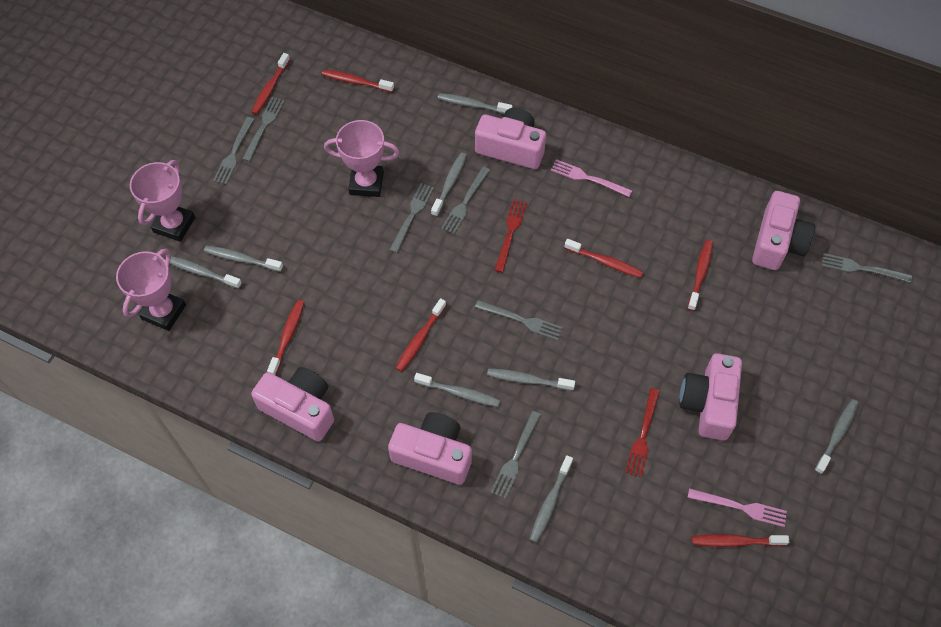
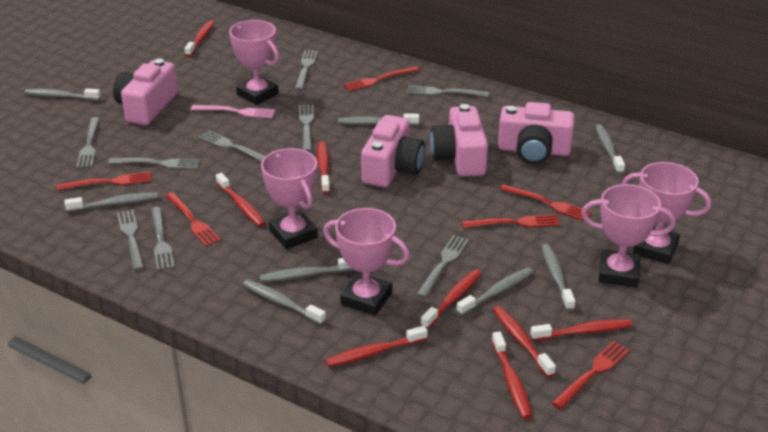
grey fork: 7 -> 9
pink camera: 5 -> 4
pink fork: 2 -> 1
pink trophy: 3 -> 5
red fork: 2 -> 6
red toothbrush: 7 -> 8

